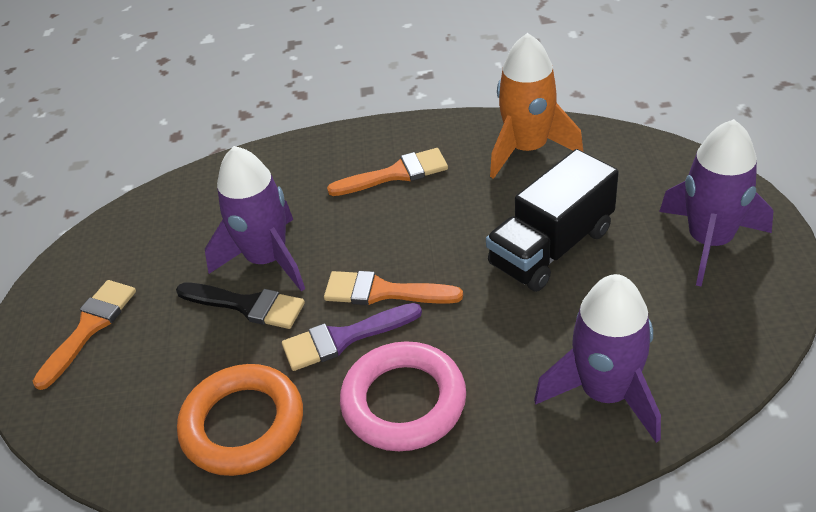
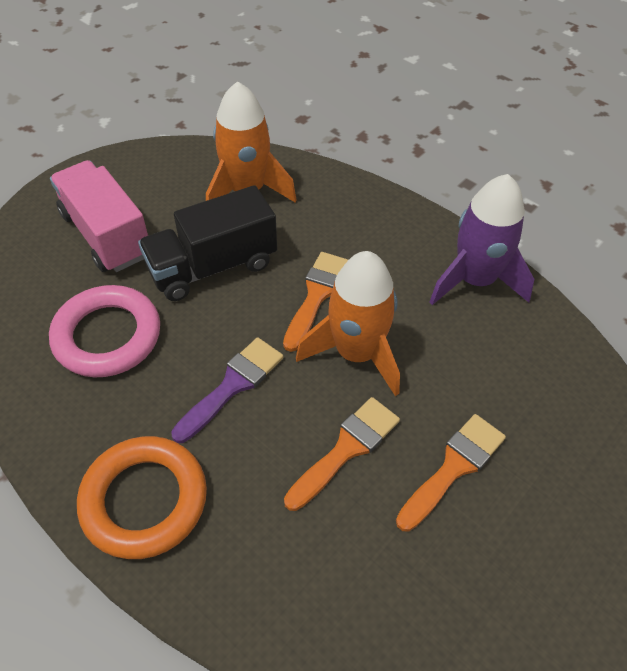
black brush: 1 -> 0
orange rocket: 1 -> 2
pink truck: 0 -> 1
purple rocket: 3 -> 1

